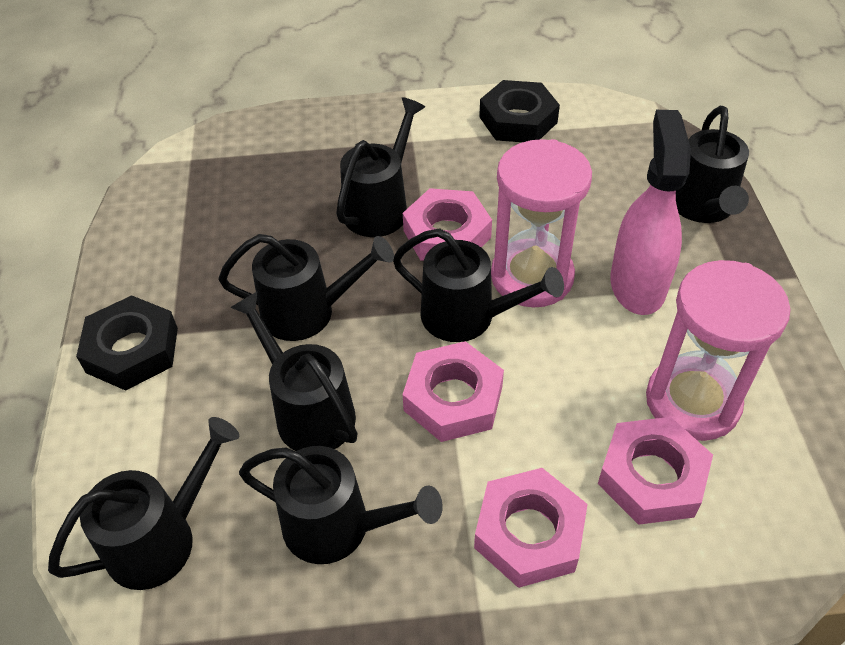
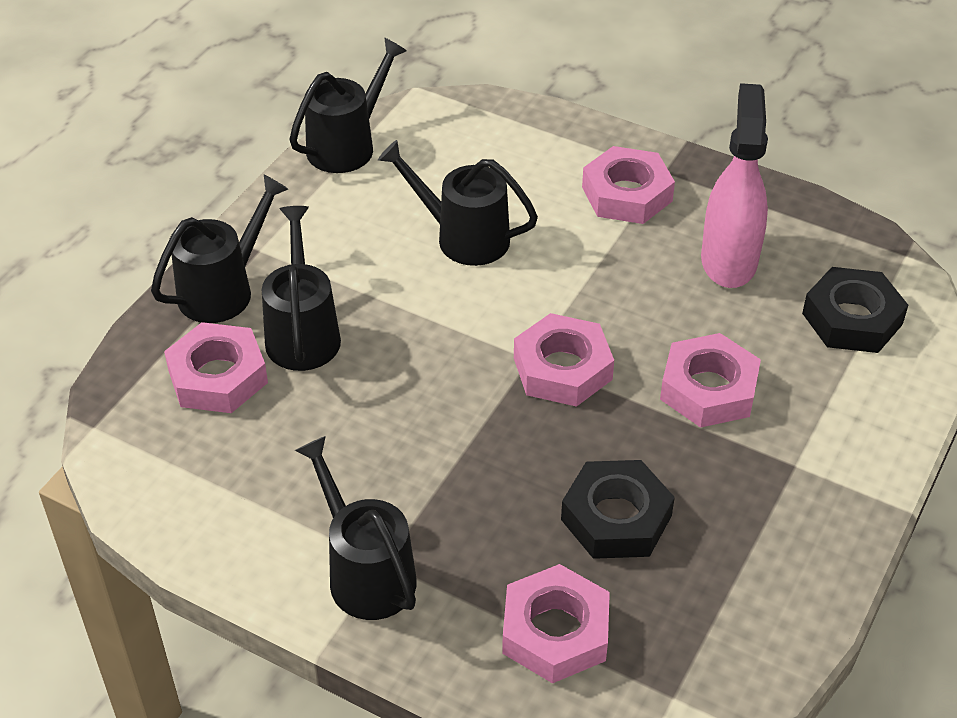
black watering can: 7 -> 5
pink hourglass: 2 -> 0
pink nut: 4 -> 5

